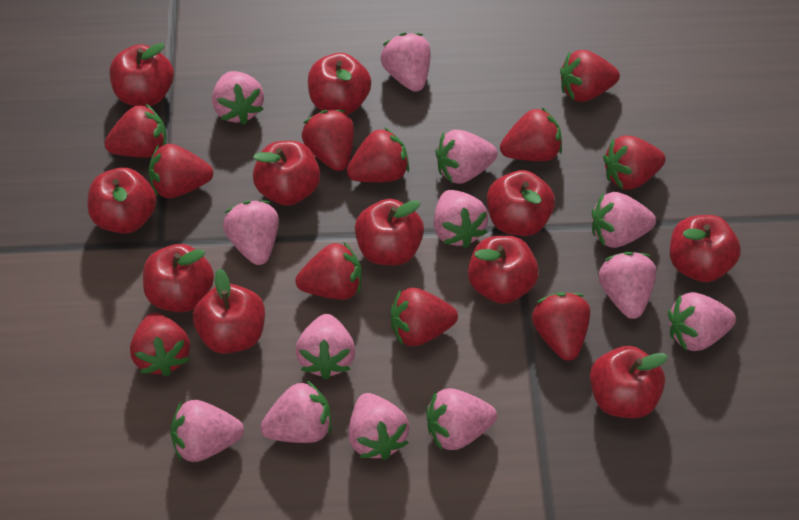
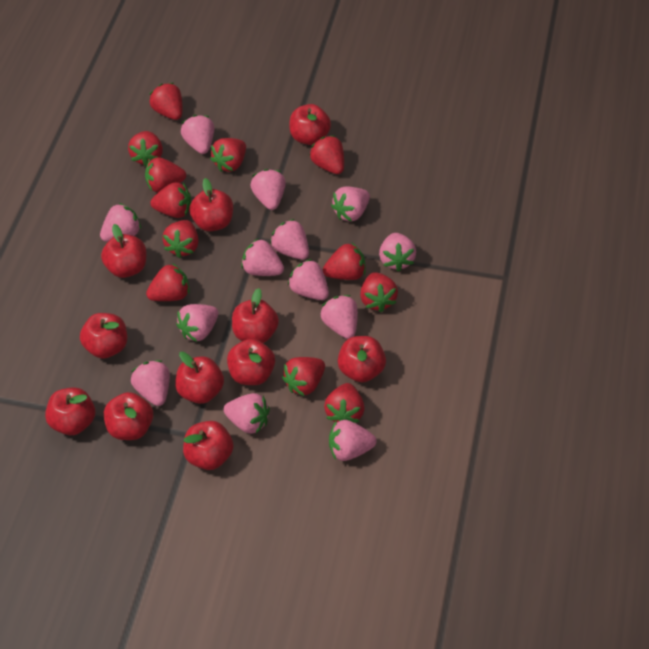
red strawberry: 11 -> 12

